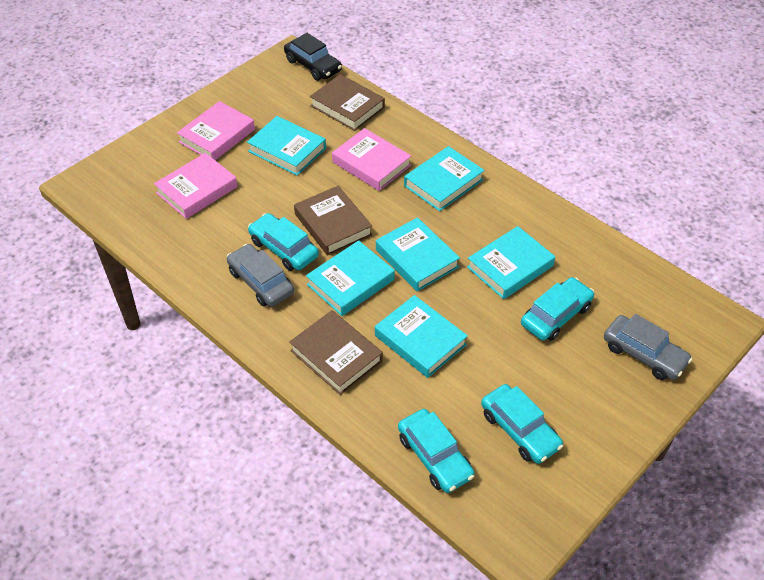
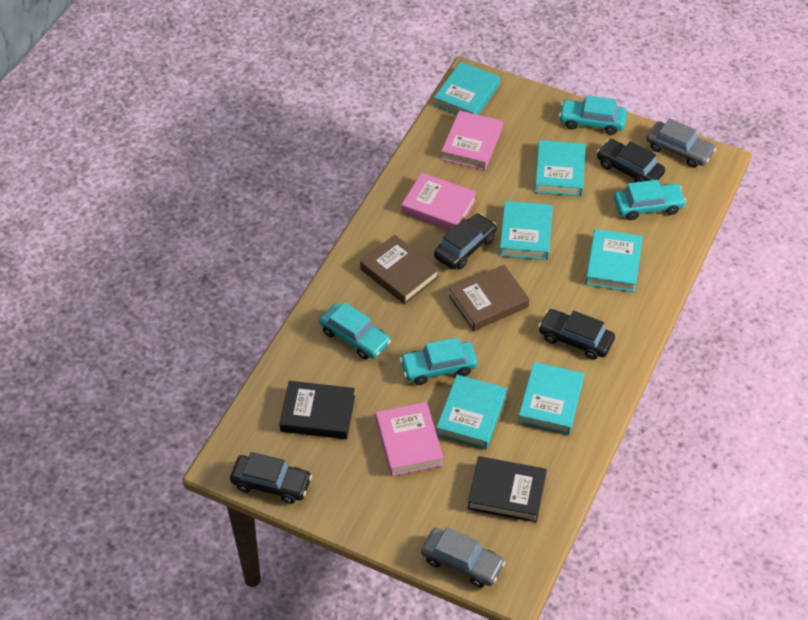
black book: 0 -> 2
black car: 1 -> 4
brown book: 3 -> 2

